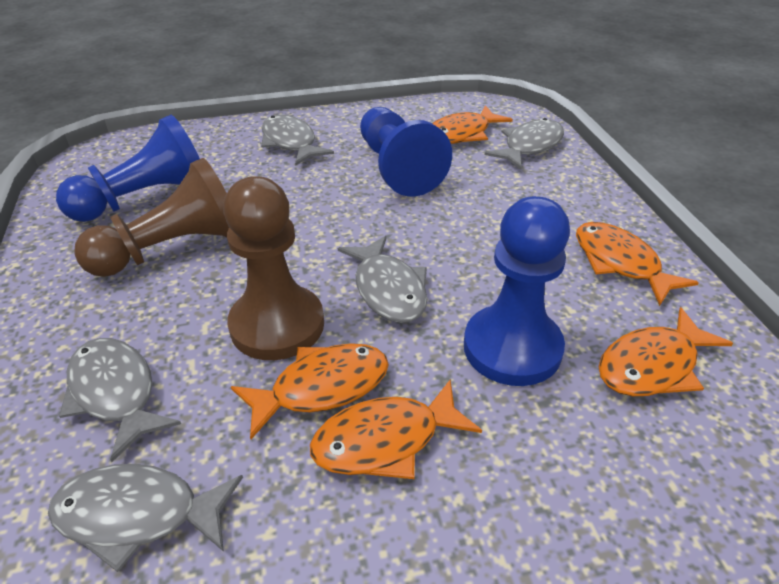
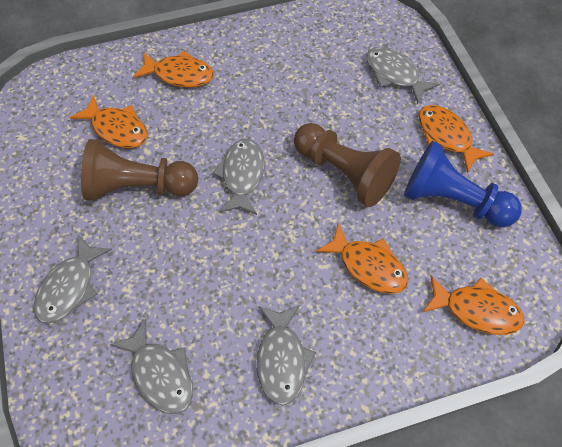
blue pawn: 3 -> 1

